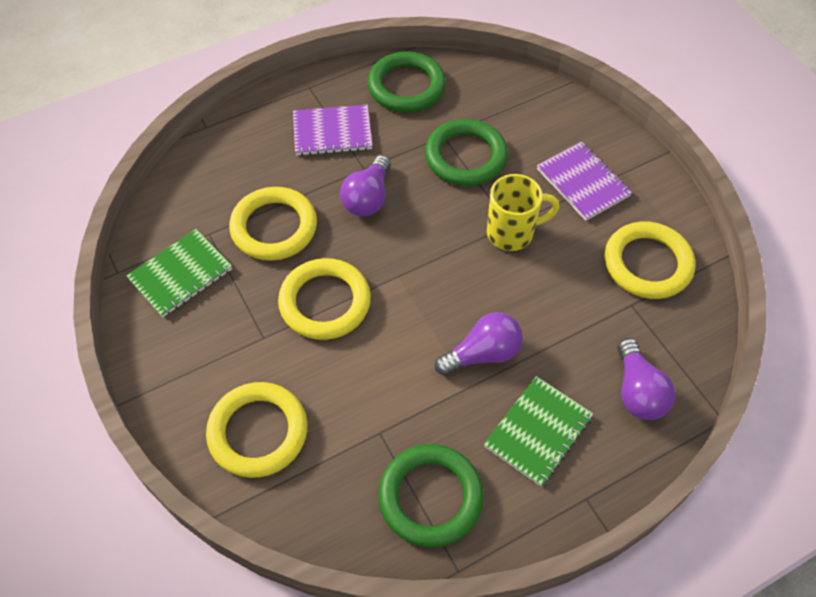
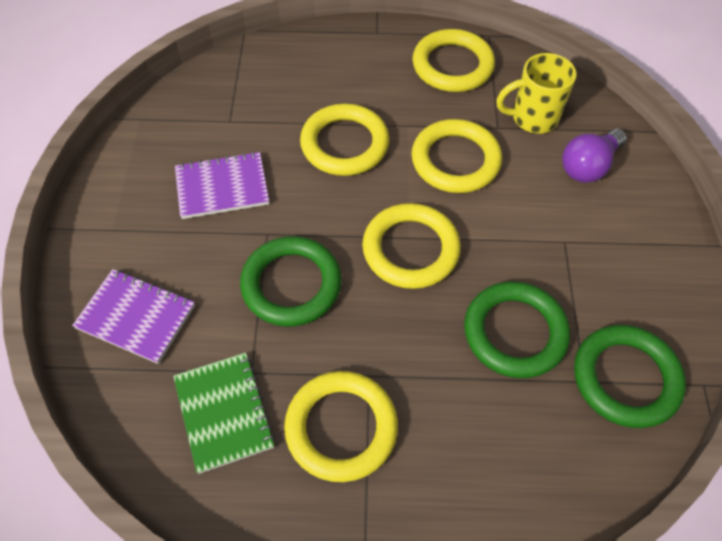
green notebook: 2 -> 1
purple light bulb: 3 -> 1
yellow ring: 4 -> 5

